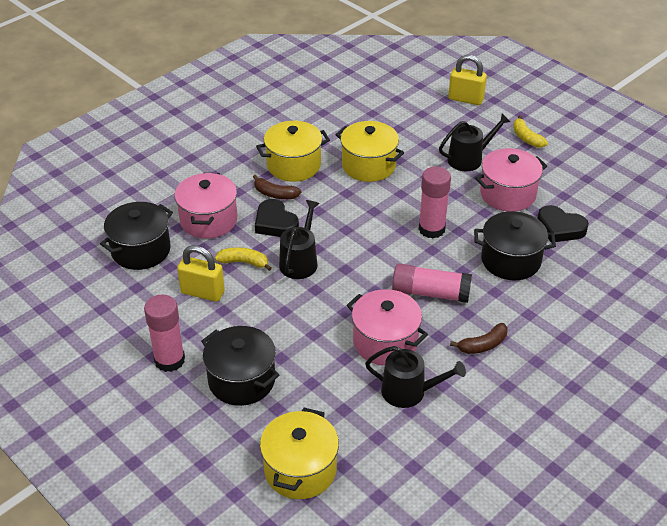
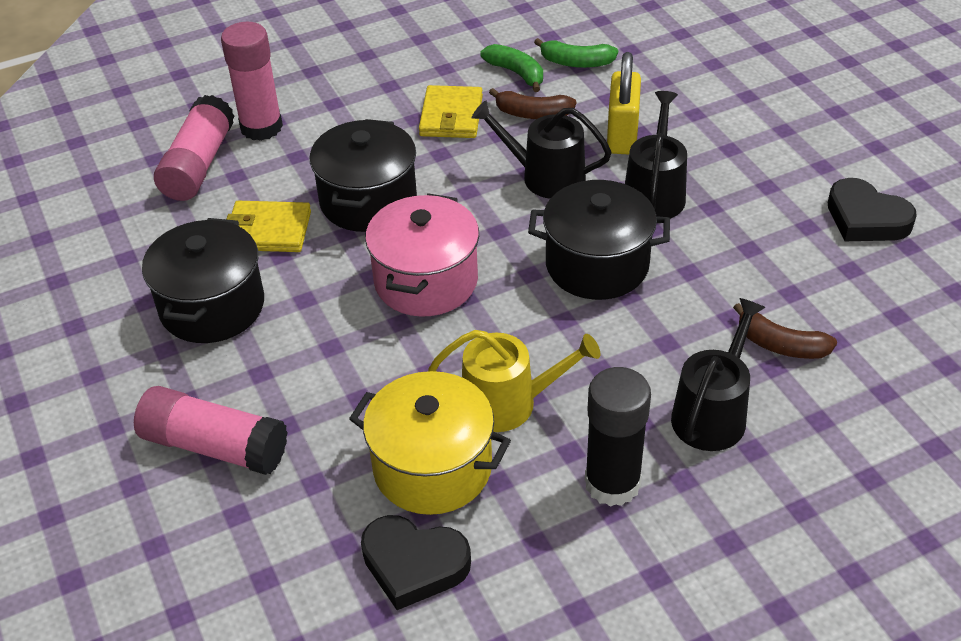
black glue stick: 0 -> 1
green banana: 0 -> 2
pink pot: 3 -> 1
yellow banana: 2 -> 0
yellow padlock: 2 -> 1
yellow pot: 3 -> 1
yellow wallet: 0 -> 2
yellow watering can: 0 -> 1

